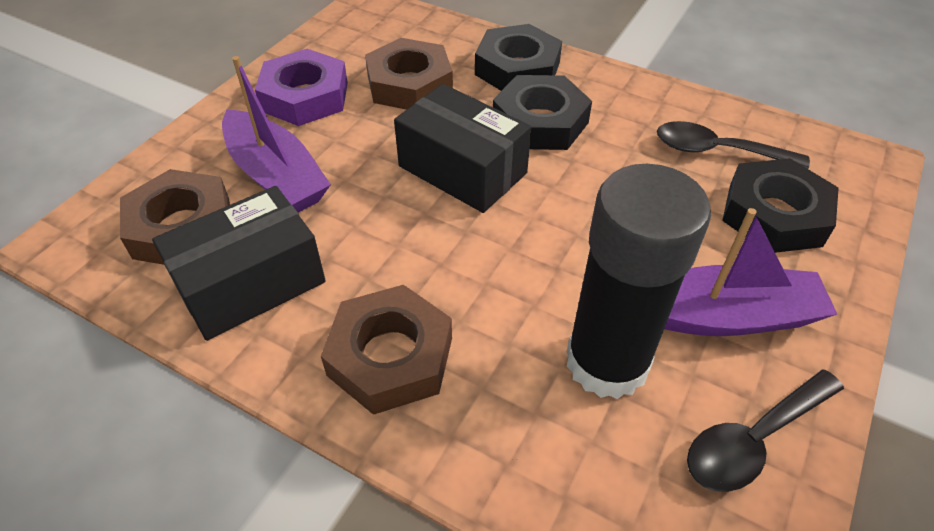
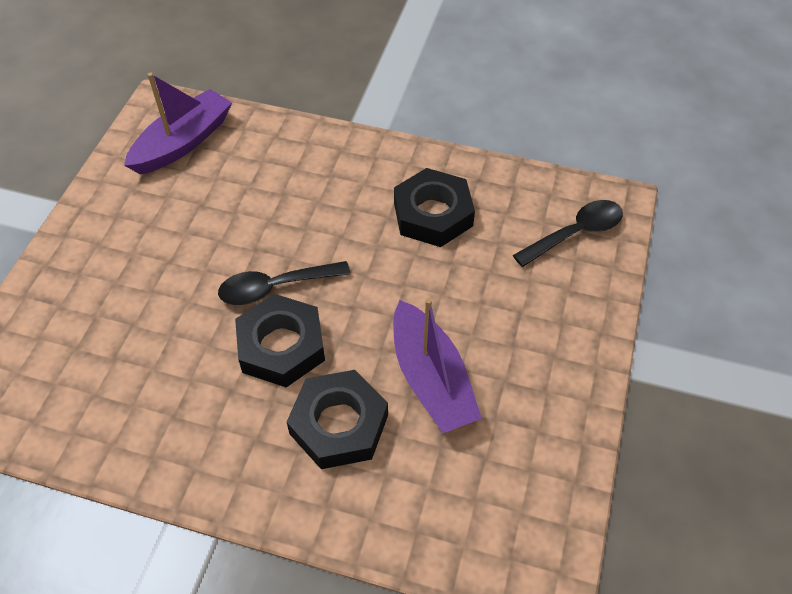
black box: 2 -> 0
black glue stick: 1 -> 0
brown nut: 3 -> 0
purple nut: 1 -> 0

